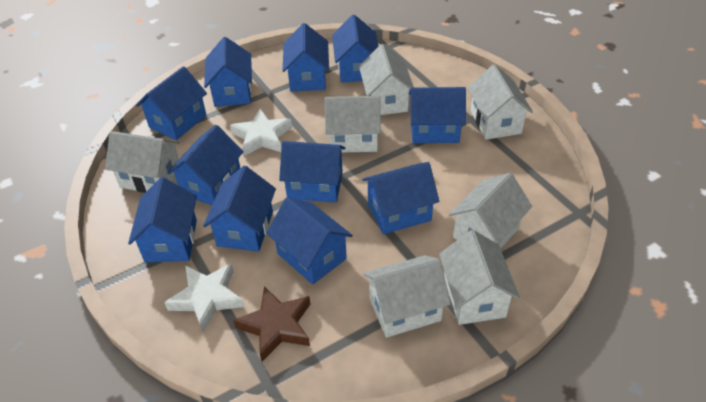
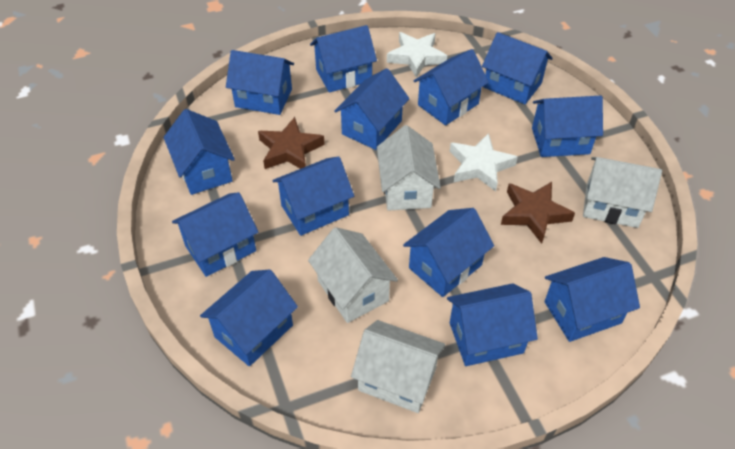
blue house: 11 -> 13
brown star: 1 -> 2
white house: 7 -> 4

